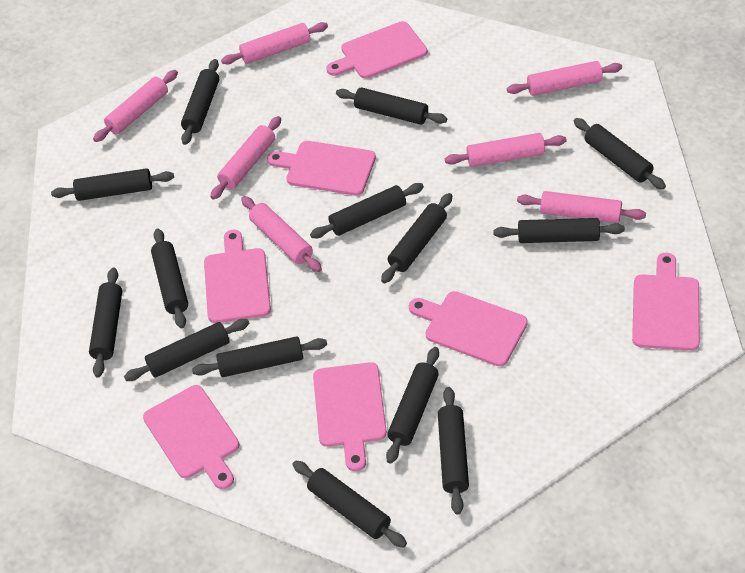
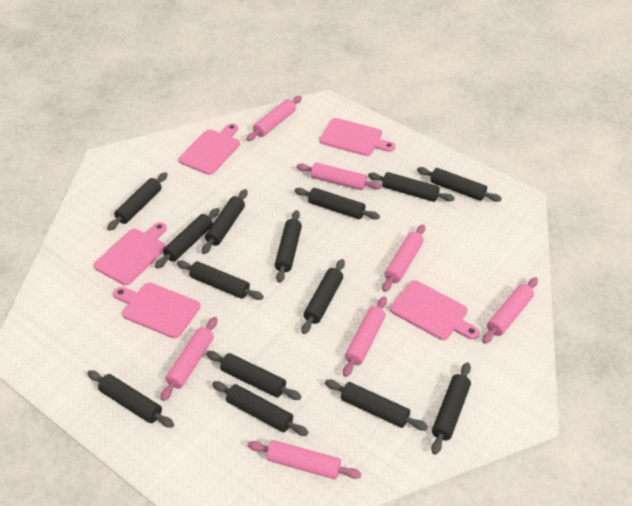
pink cutting board: 7 -> 5

